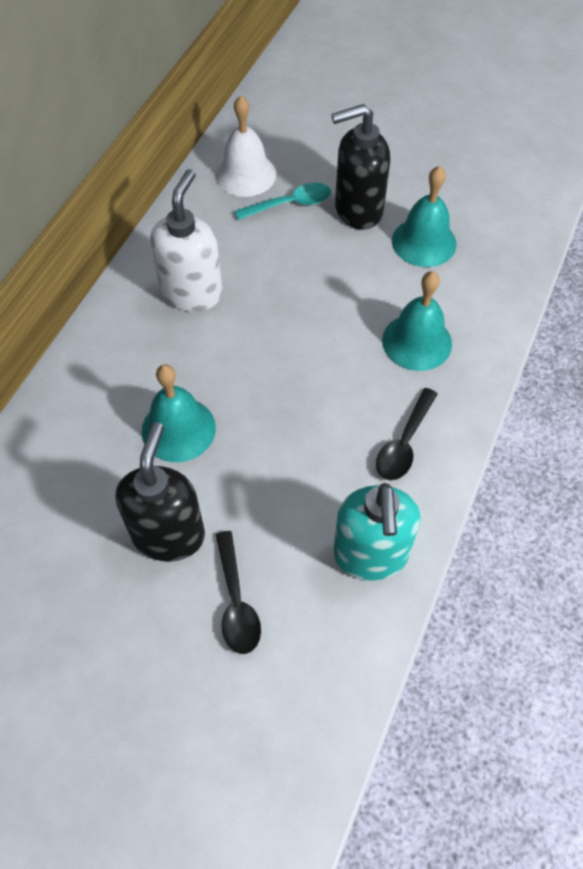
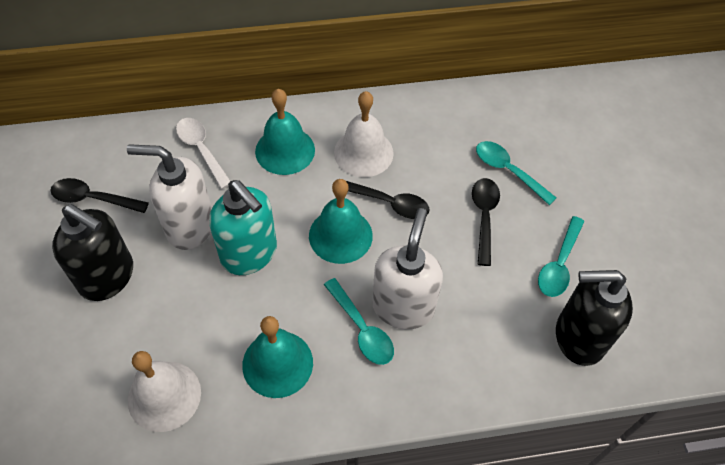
black spoon: 2 -> 3
turquoise spoon: 1 -> 3
white bell: 1 -> 2
white soap dispenser: 1 -> 2
white spoon: 0 -> 1

